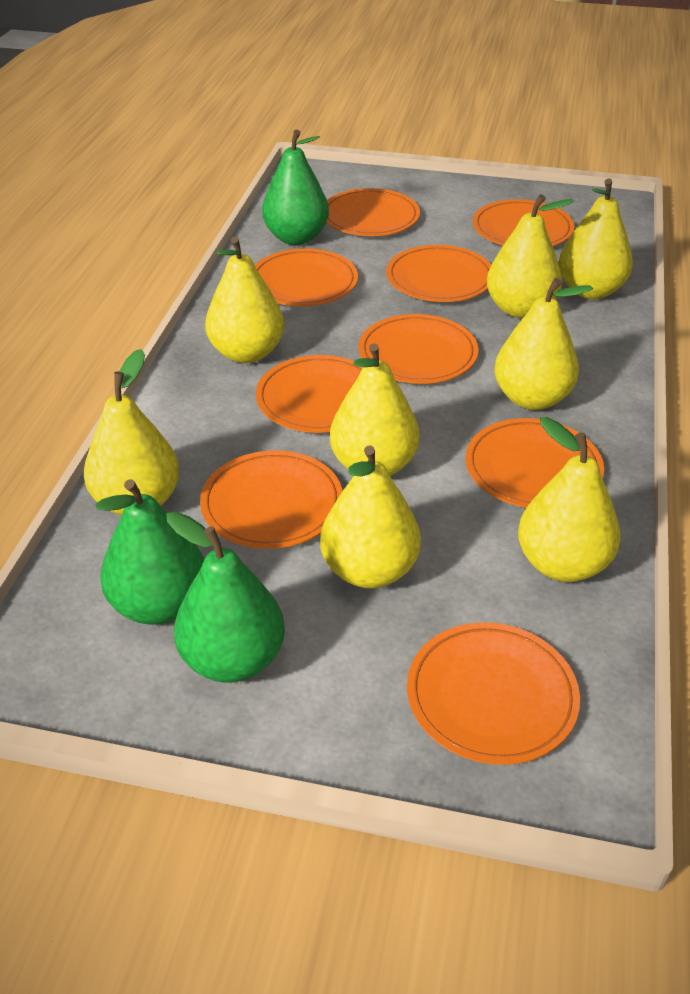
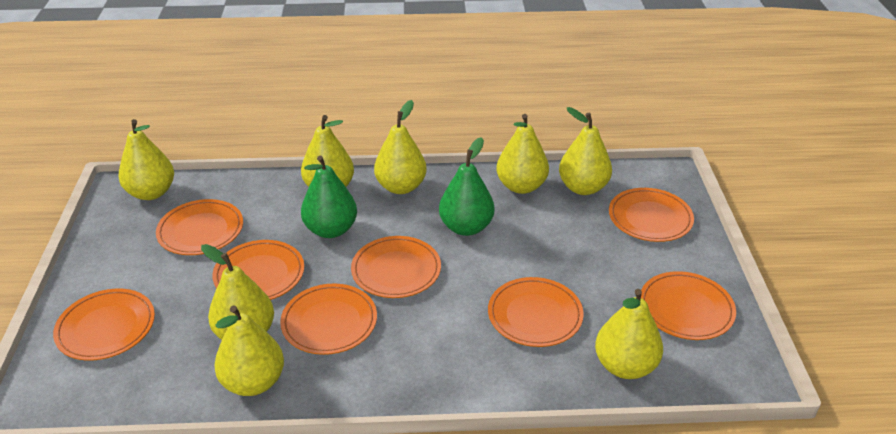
green pear: 3 -> 2
orange plate: 9 -> 8

